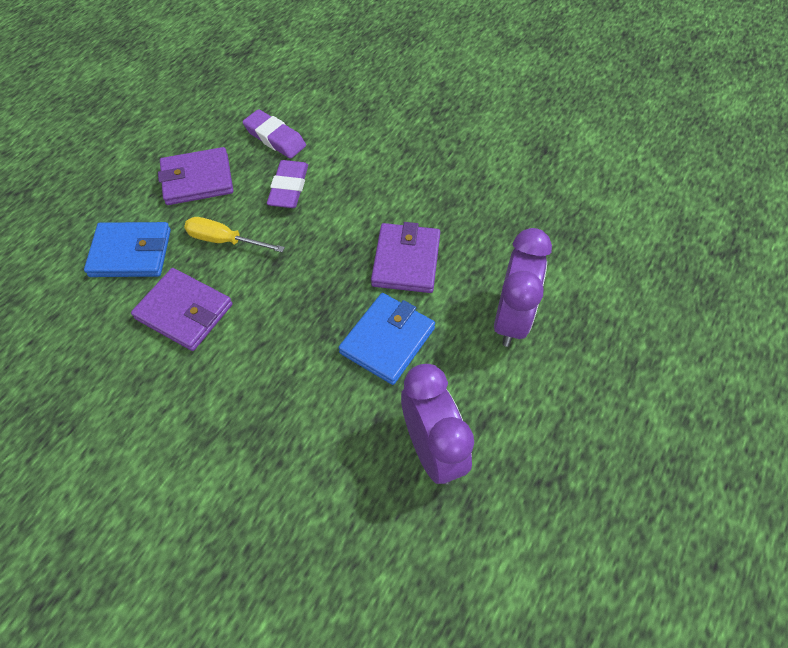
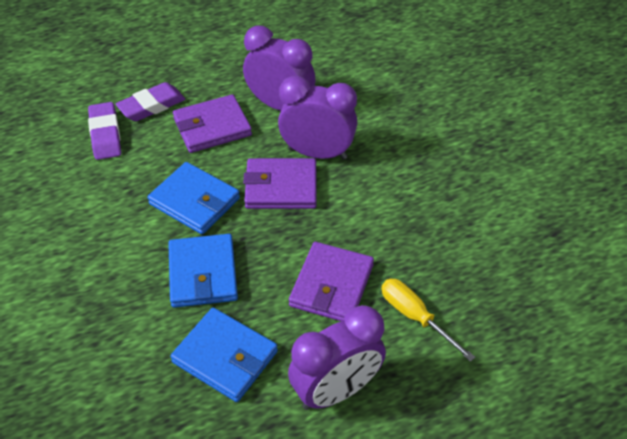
blue wallet: 2 -> 3
purple clock: 2 -> 3

